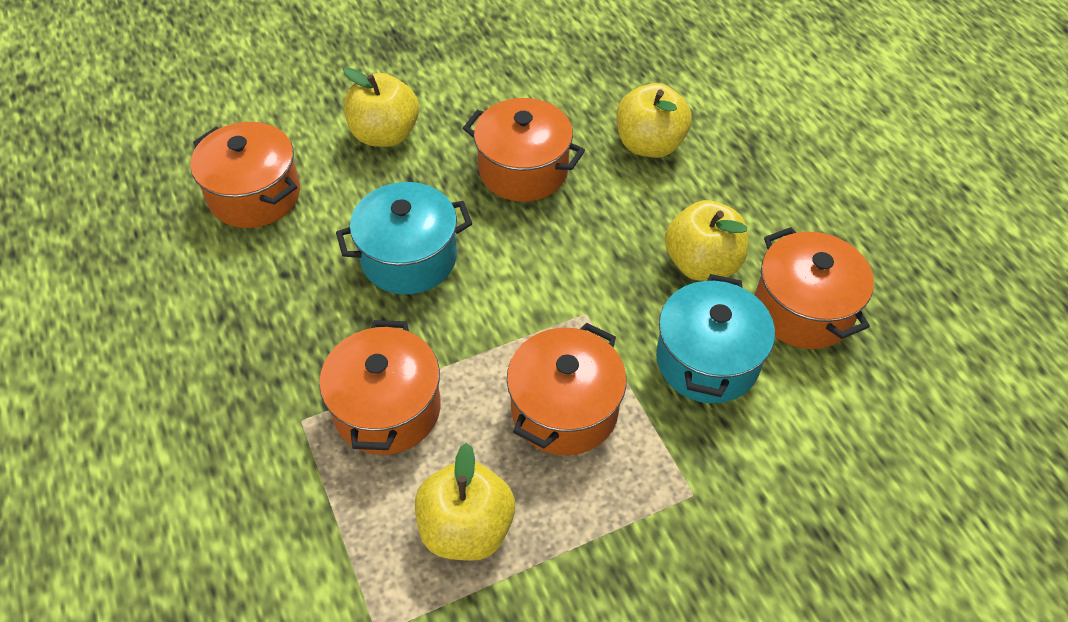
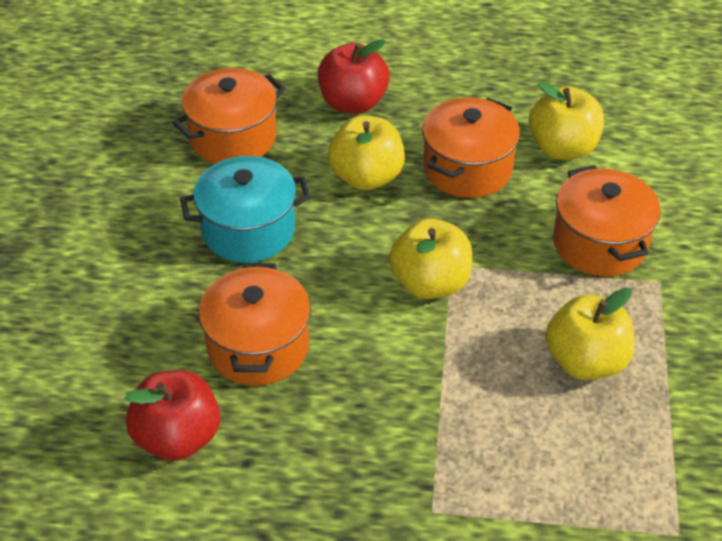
orange pot: 5 -> 4
red apple: 0 -> 2
turquoise pot: 2 -> 1

